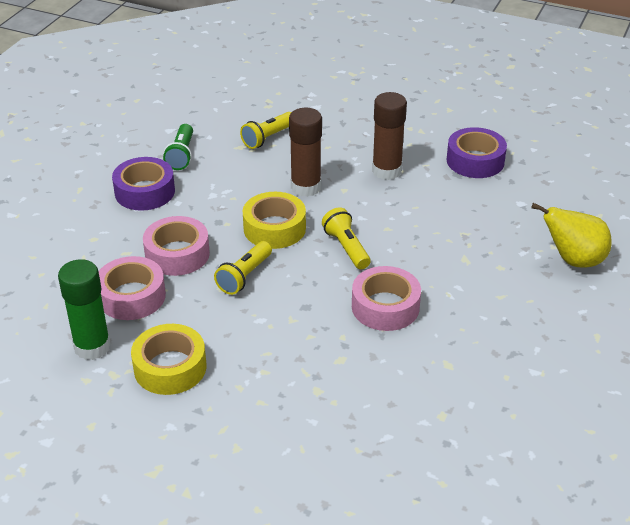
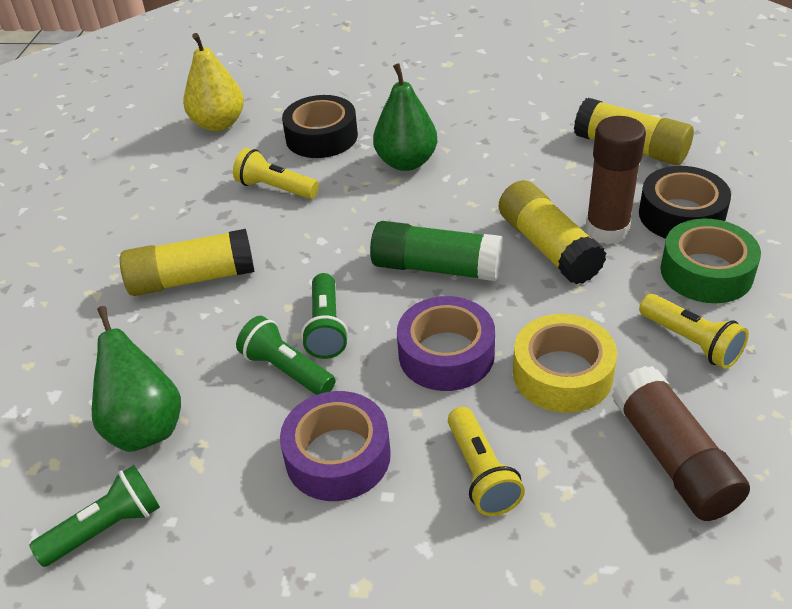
black tape: 0 -> 2
green flashlight: 1 -> 3
green pear: 0 -> 2
green tape: 0 -> 1
pink tape: 3 -> 0
yellow glue stick: 0 -> 3
yellow tape: 2 -> 1

